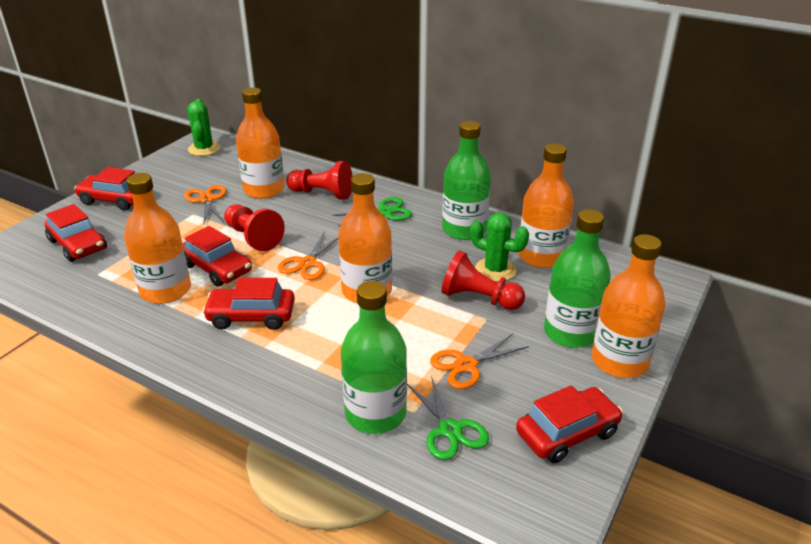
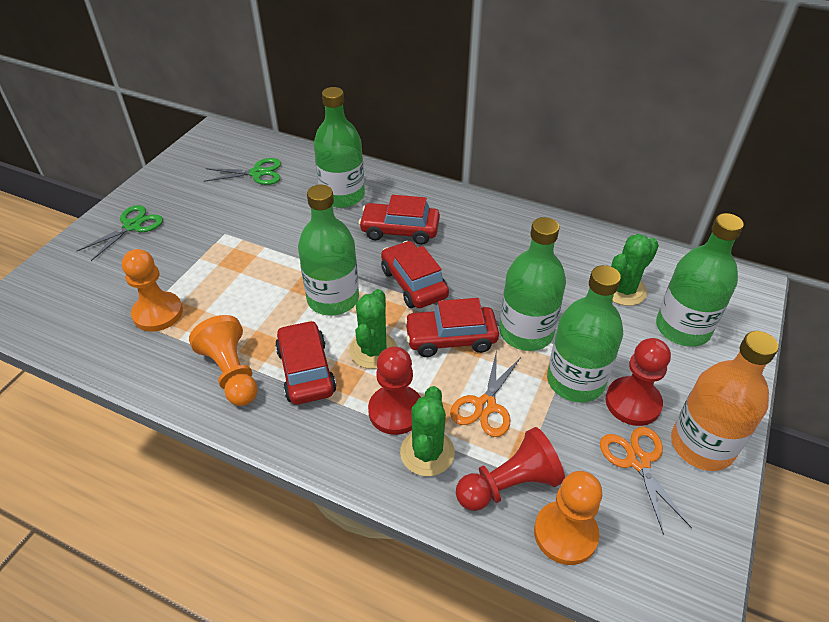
green bottle: 3 -> 5
green cactus: 2 -> 3
orange bottle: 5 -> 1
orange pawn: 0 -> 3
orange scissors: 3 -> 2
red car: 5 -> 4

